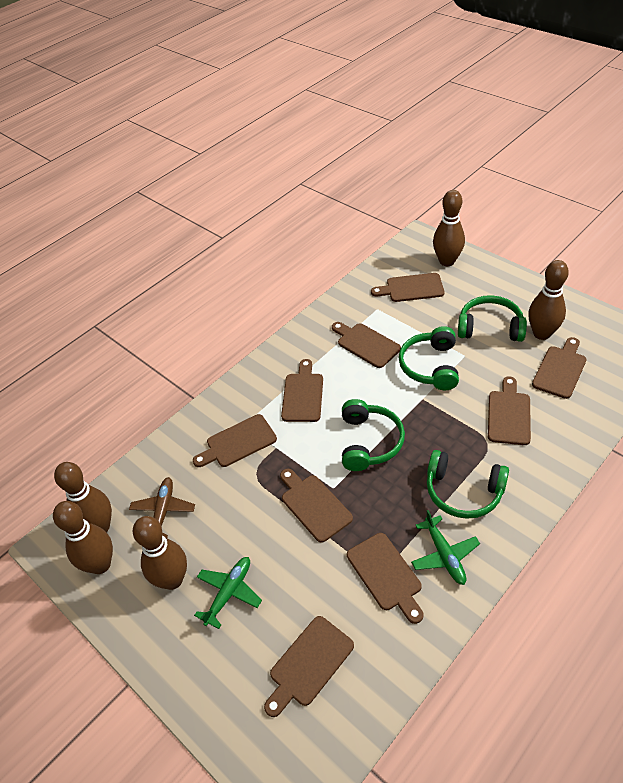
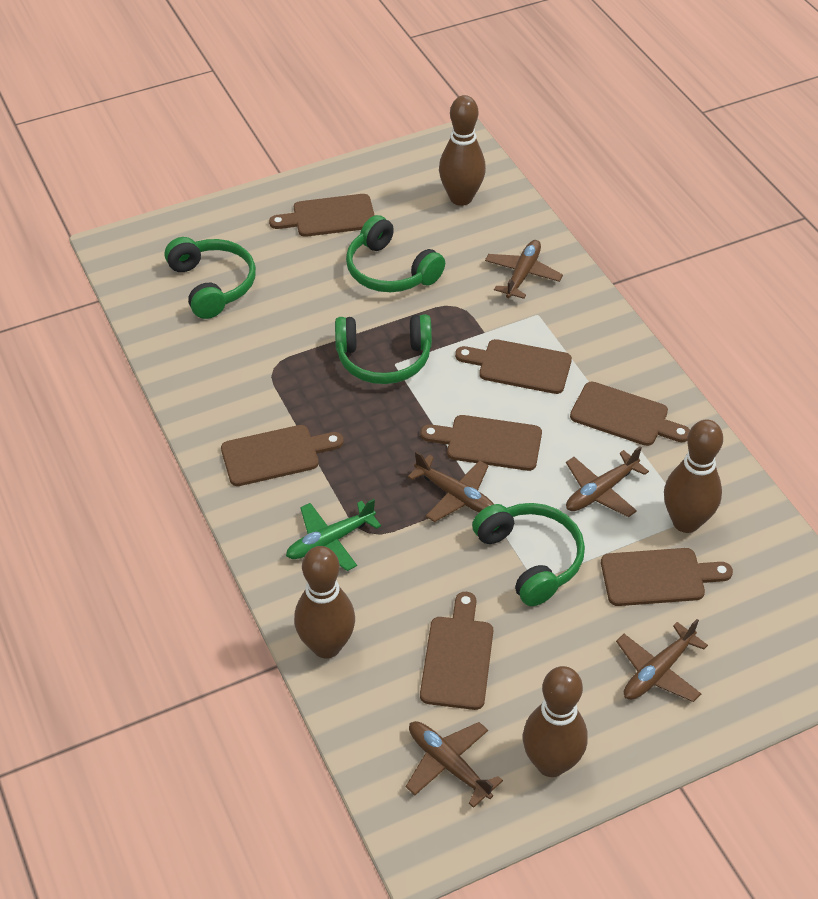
brown bowling pin: 5 -> 4
brown cutting board: 9 -> 7
brown plane: 1 -> 5
green plane: 2 -> 1

